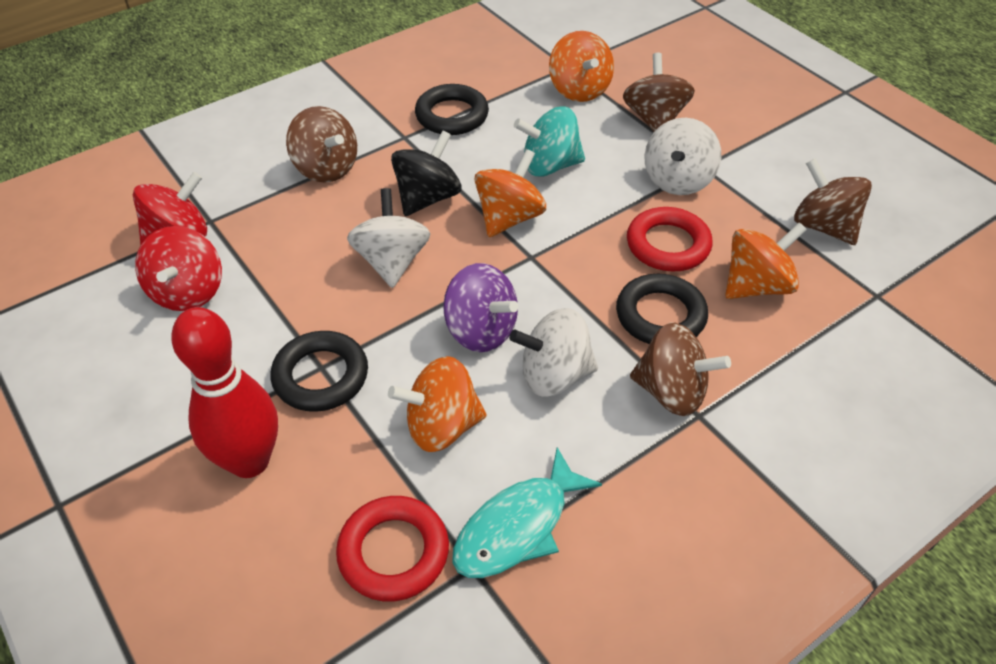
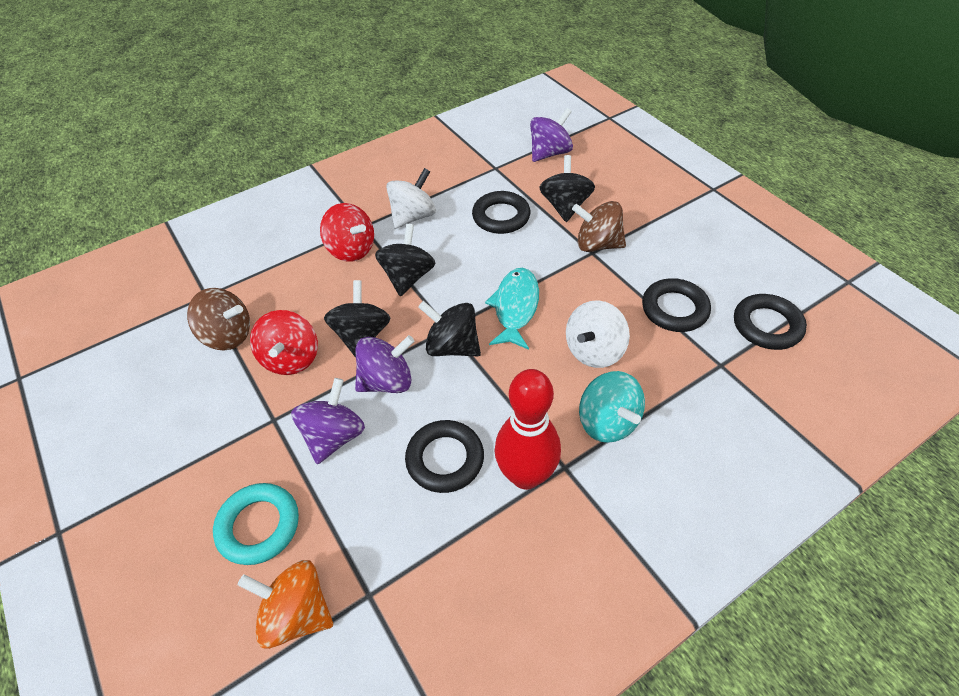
black ring: 3 -> 4
black spinning top: 1 -> 4
brown spinning top: 4 -> 2
orange spinning top: 4 -> 1
purple spinning top: 1 -> 3
red ring: 2 -> 0
turquoise ring: 0 -> 1
white spinning top: 3 -> 2

